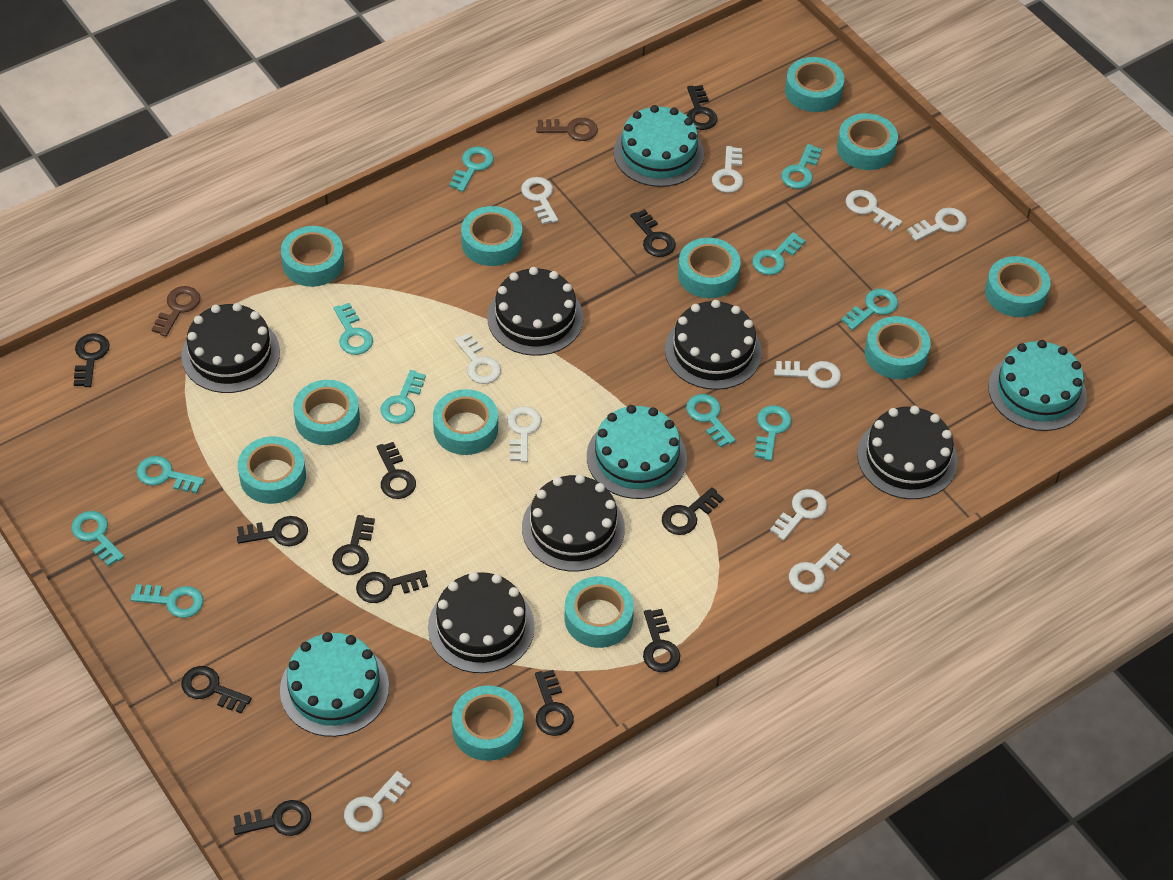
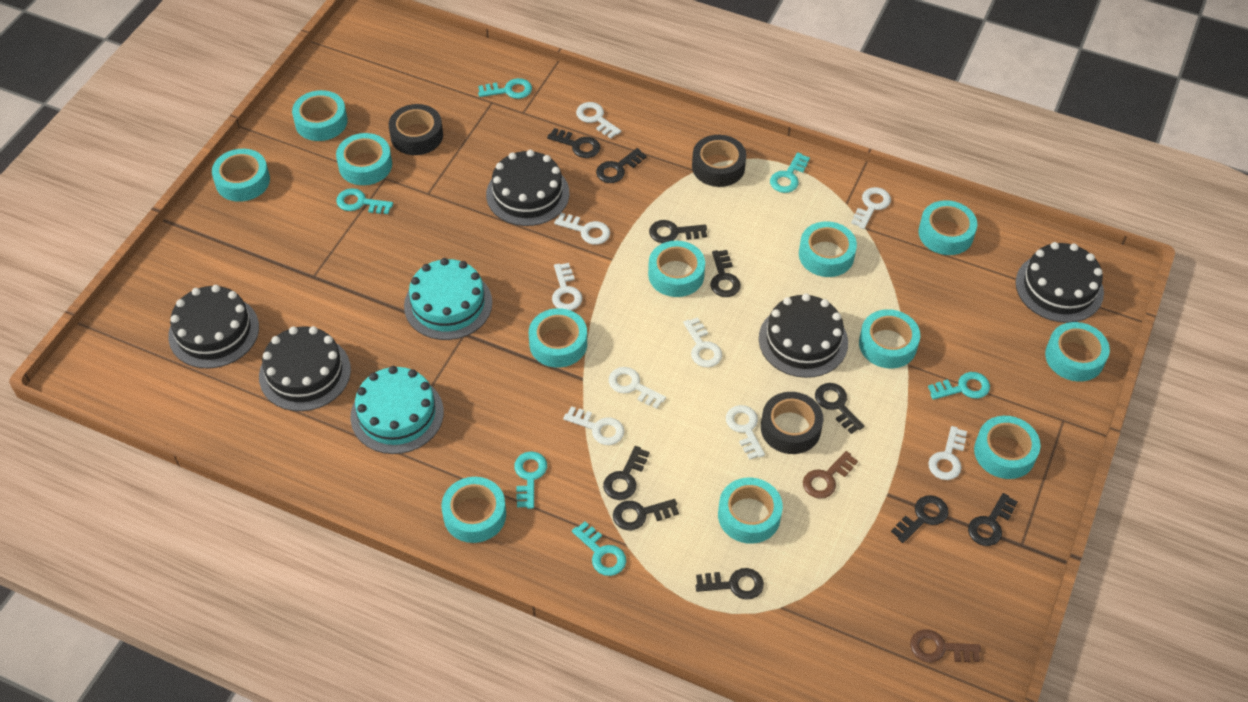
black cake: 6 -> 5
black key: 12 -> 10
black tape: 0 -> 3
turquoise cake: 4 -> 2
turquoise key: 11 -> 6
white key: 10 -> 9

